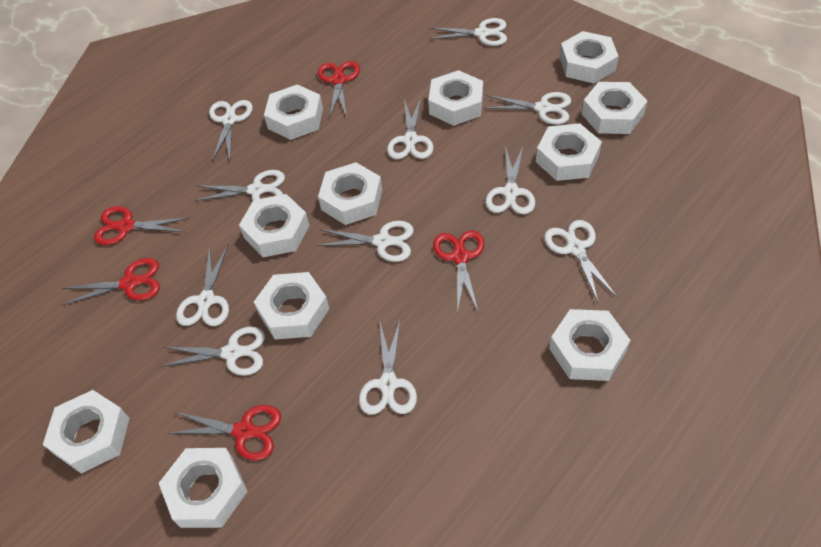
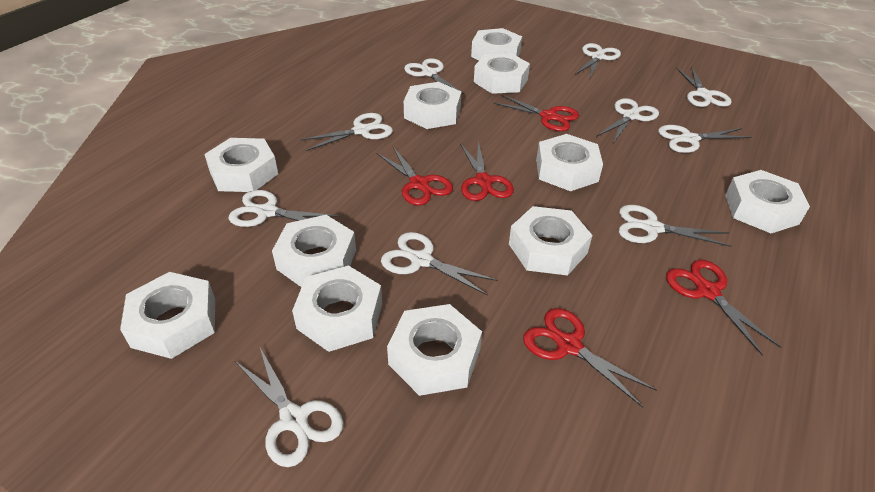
white scissors: 11 -> 10

